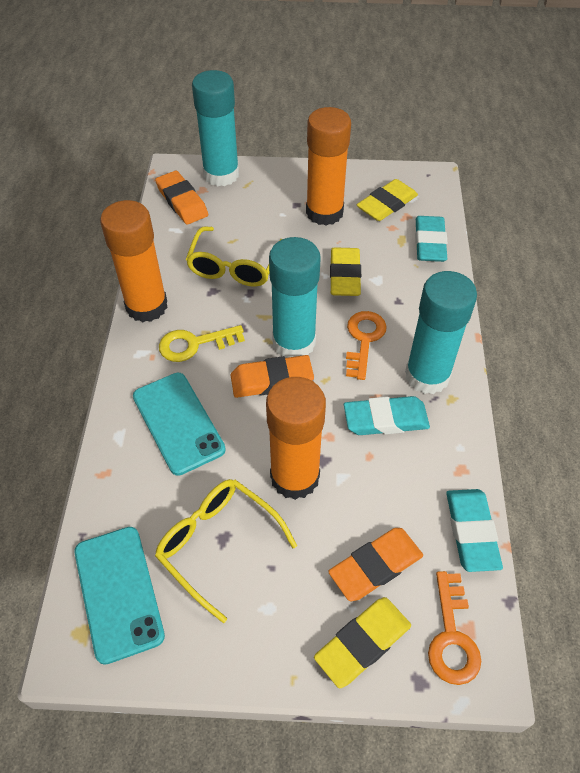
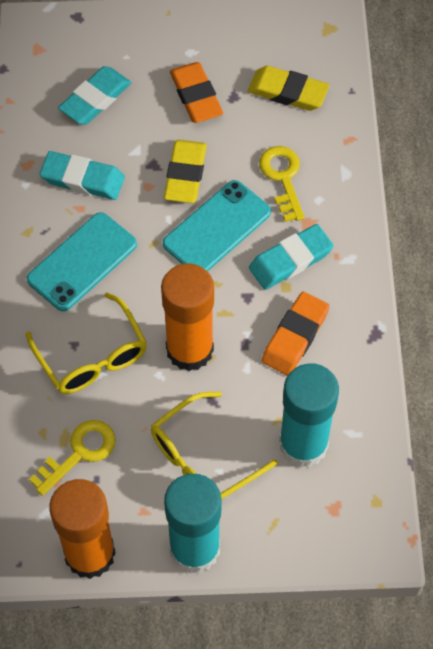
orange eraser: 3 -> 2
orange glue stick: 3 -> 2
orange key: 2 -> 0
turquoise glue stick: 3 -> 2
yellow eraser: 3 -> 2
yellow key: 1 -> 2

